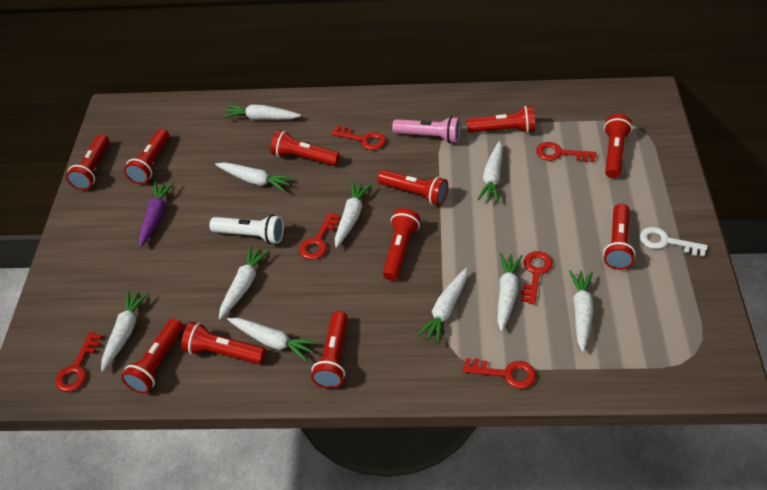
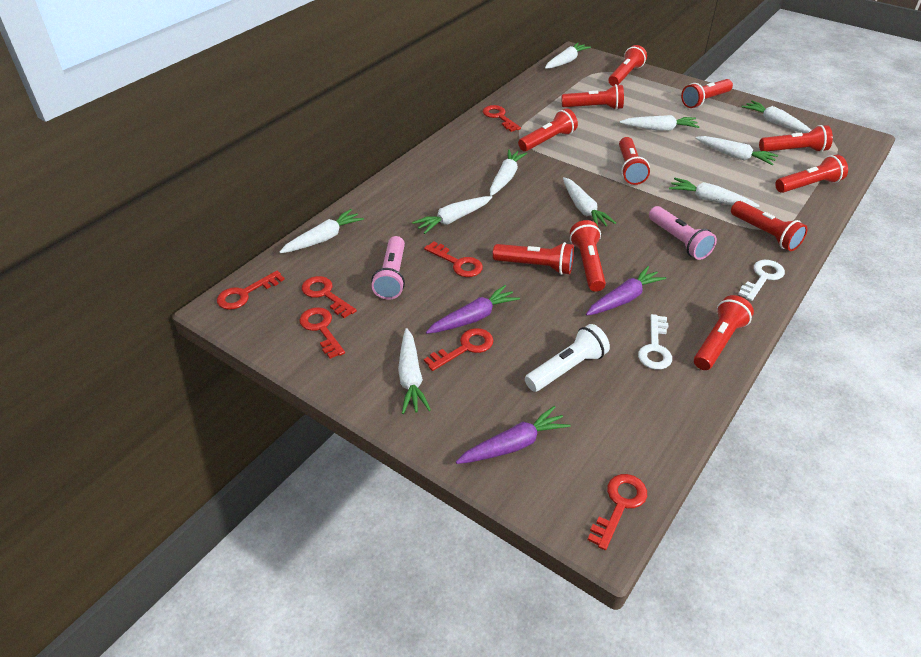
pink flashlight: 1 -> 2
purple carrot: 1 -> 3
red key: 6 -> 7
white key: 1 -> 2

